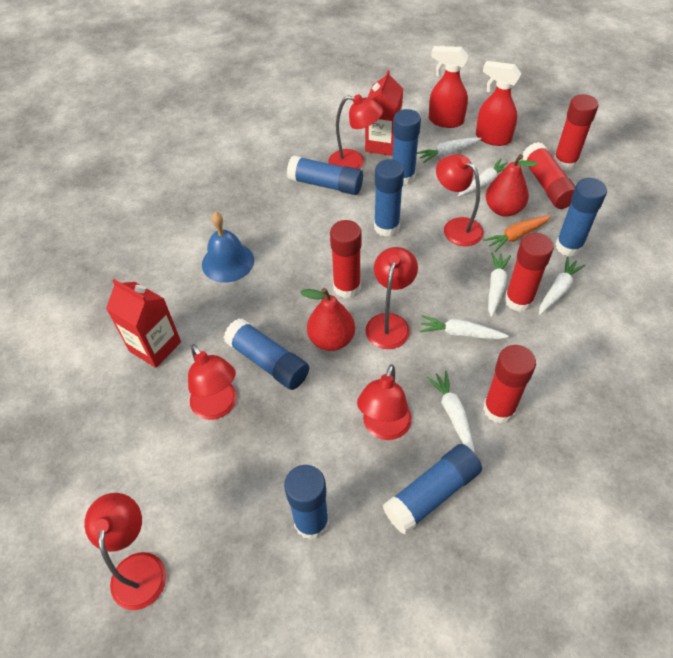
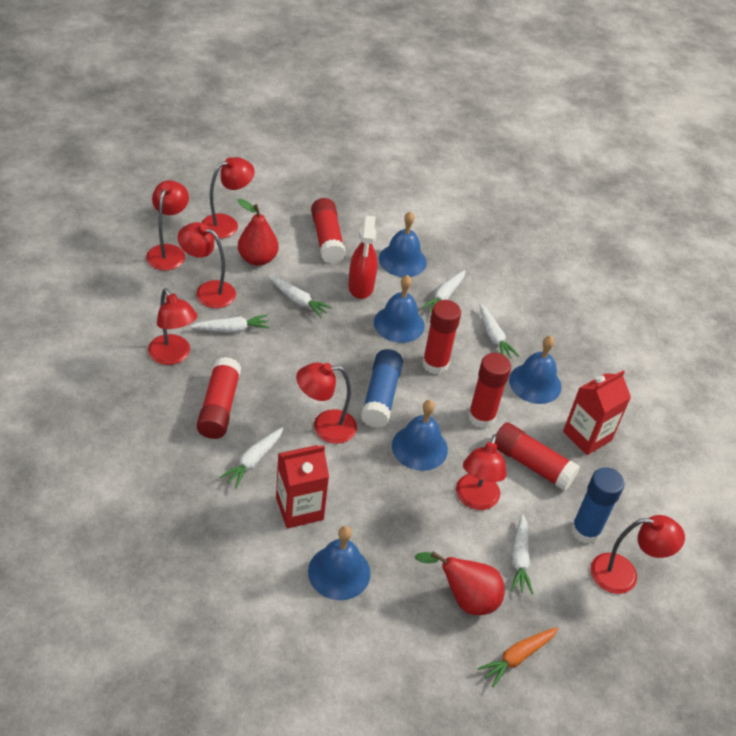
blue bell: 1 -> 5
blue glue stick: 7 -> 2
red lamp: 6 -> 7
red spray bottle: 2 -> 1

